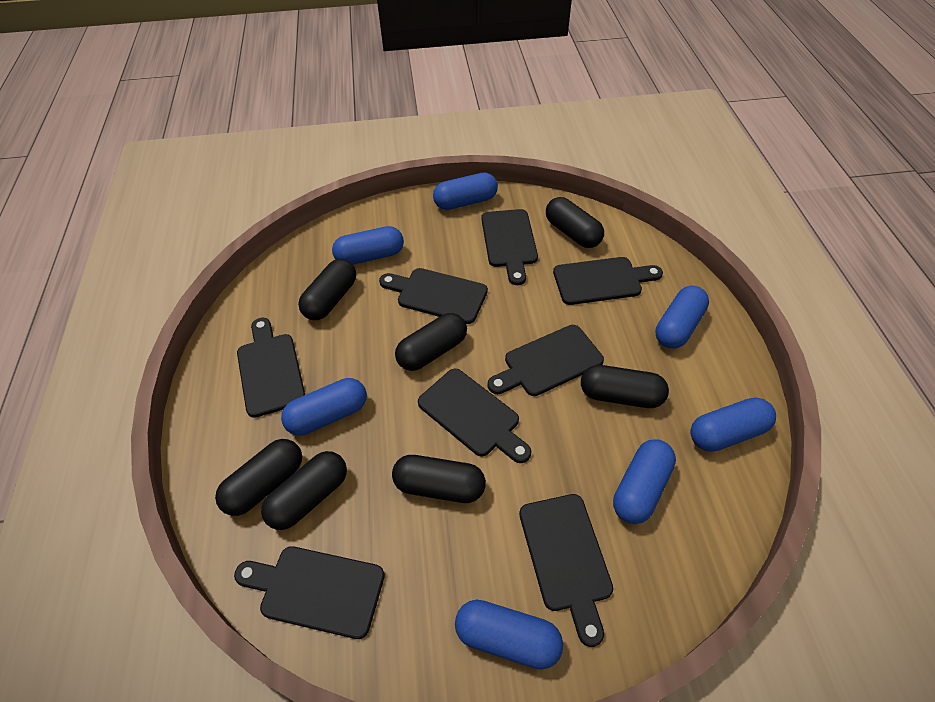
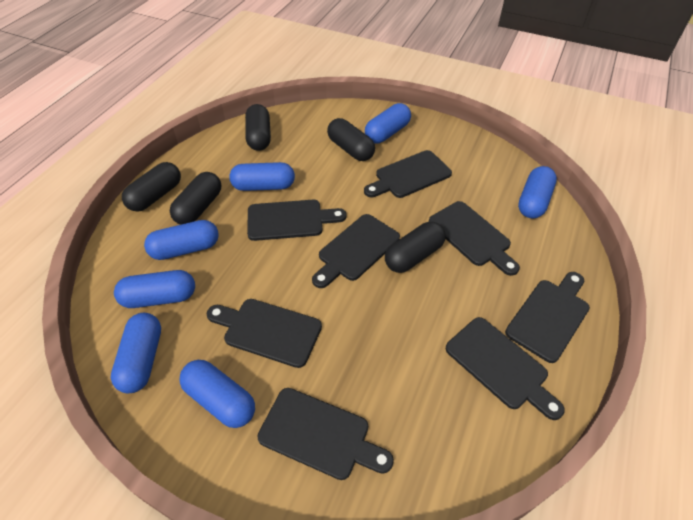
black capsule: 7 -> 5

